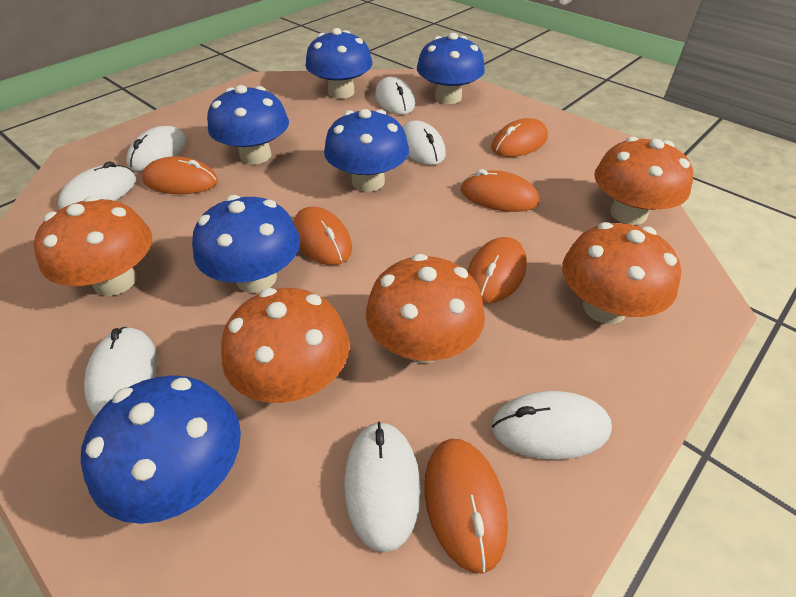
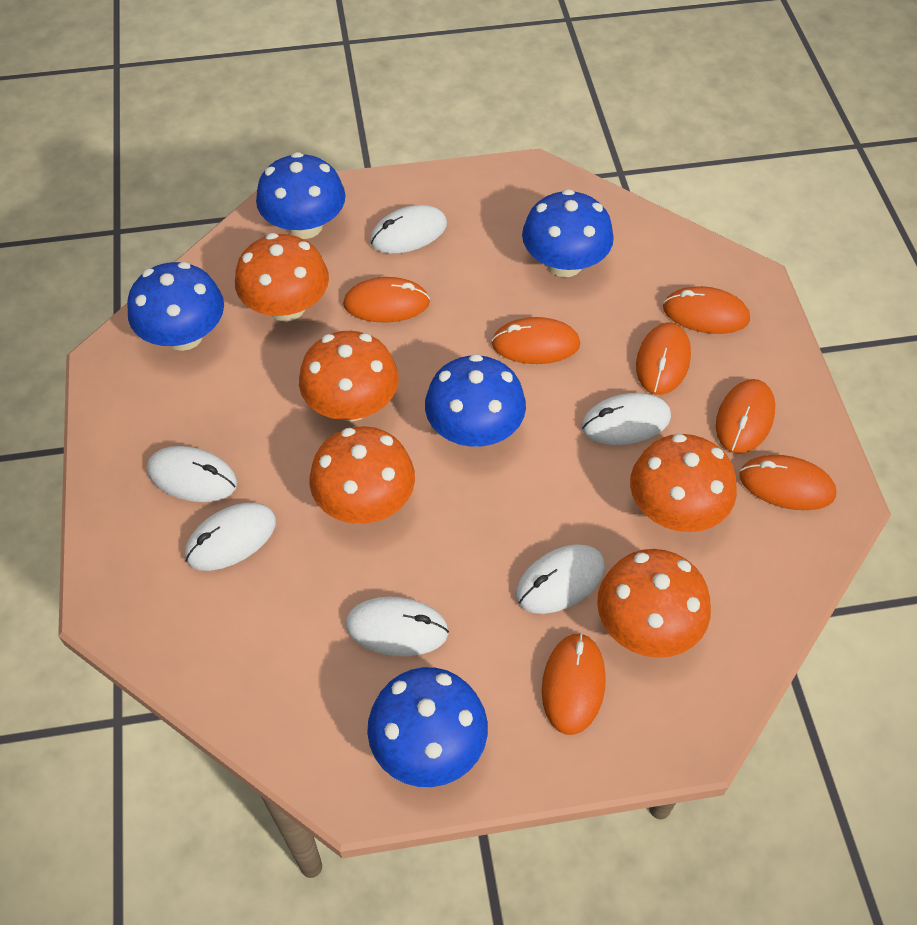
blue mushroom: 6 -> 5
orange mouse: 6 -> 7
white mouse: 7 -> 6

